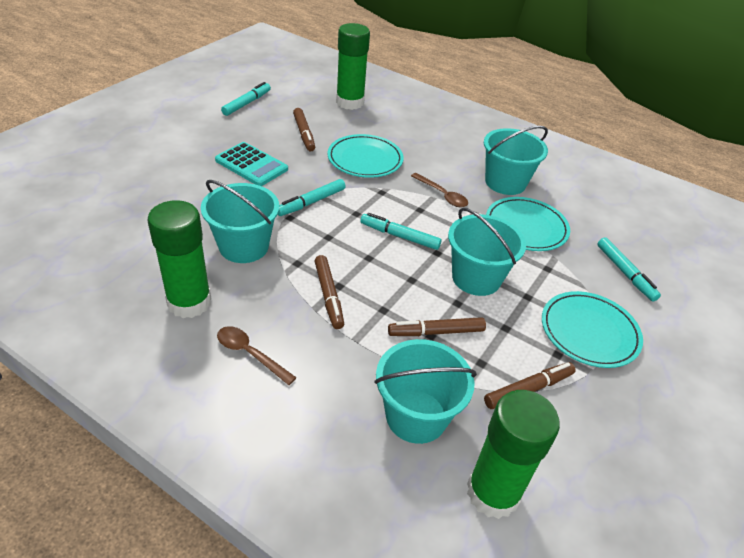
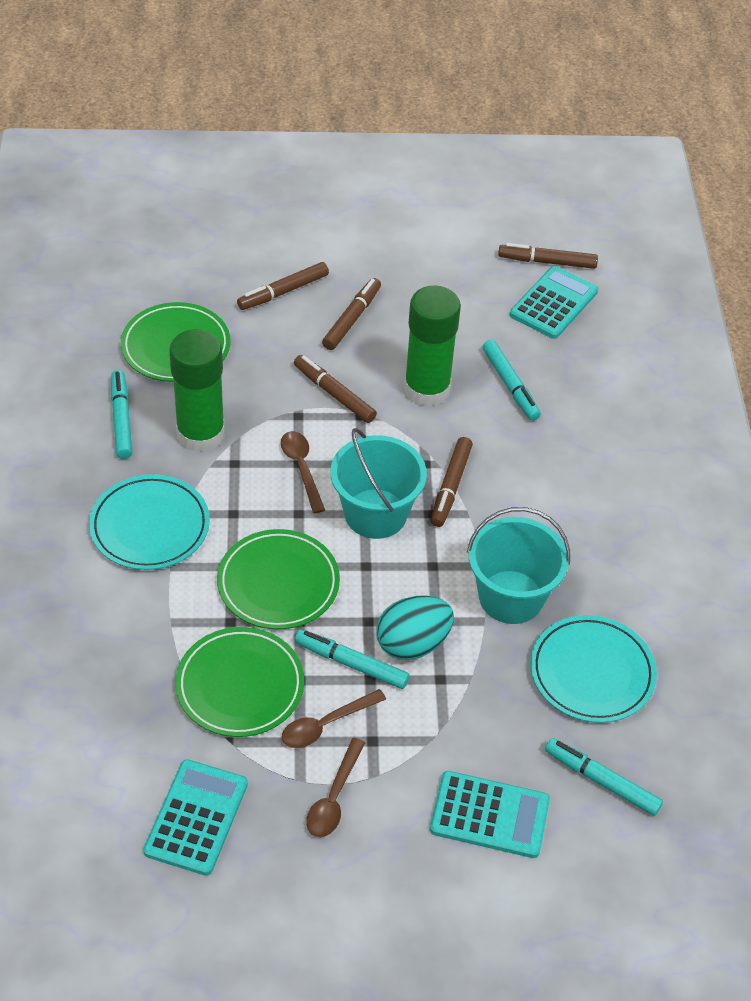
brown marker: 4 -> 5
brown spoon: 2 -> 3
green glue stick: 3 -> 2
green plate: 0 -> 3
turquoise bucket: 4 -> 2
turquoise calculator: 1 -> 3
turquoise egg: 0 -> 1
turquoise plate: 3 -> 2

